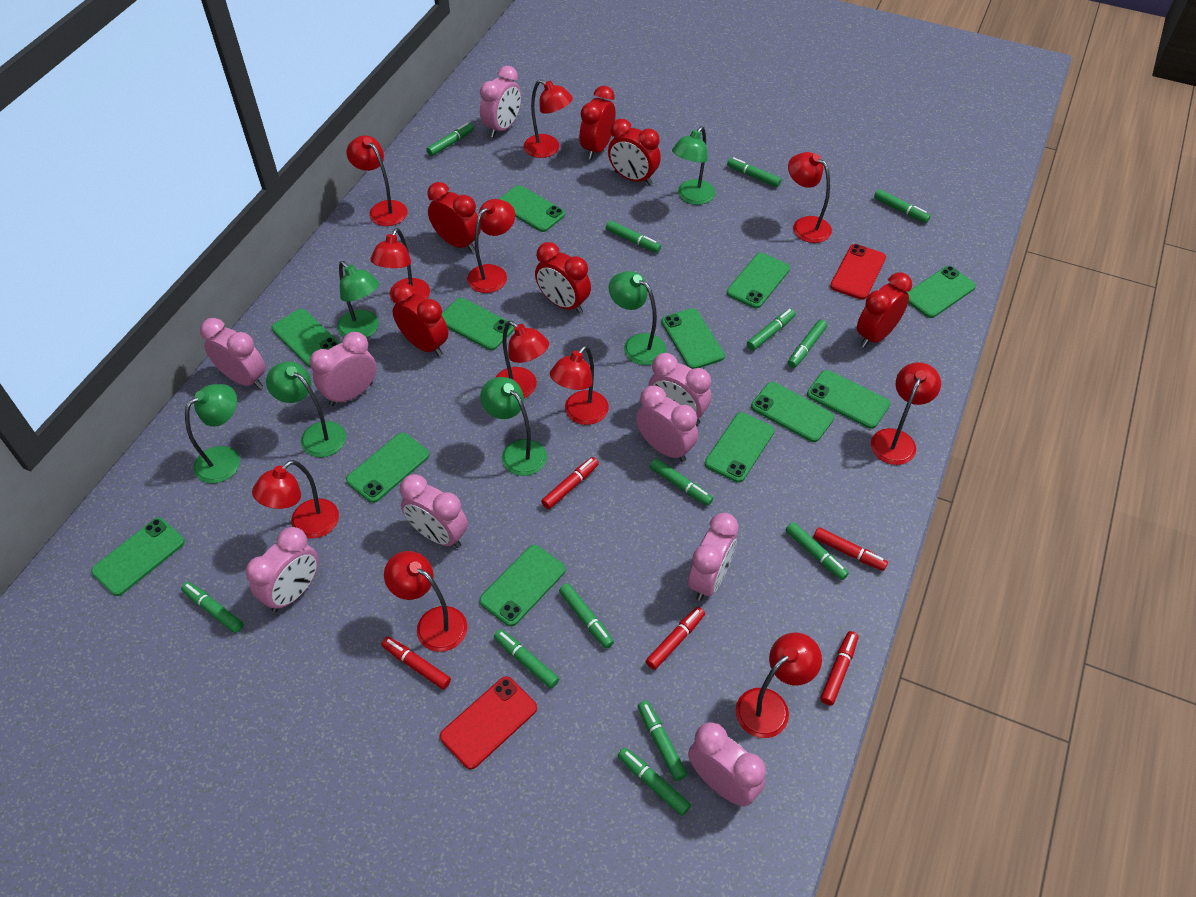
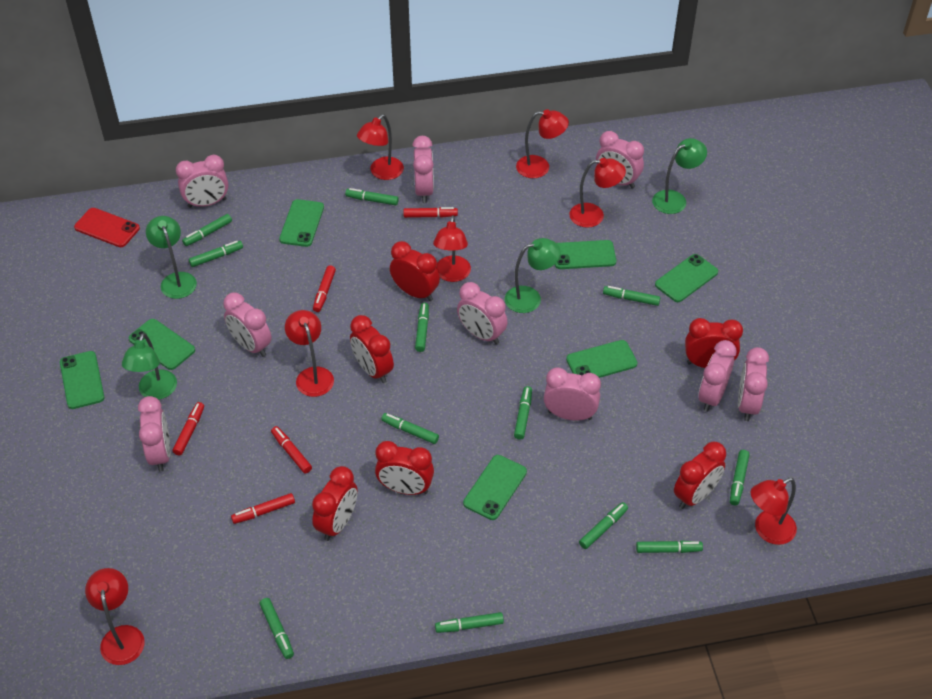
green lamp: 6 -> 4
green marker: 13 -> 12
green phone: 12 -> 7
red lamp: 11 -> 7
red phone: 2 -> 1

